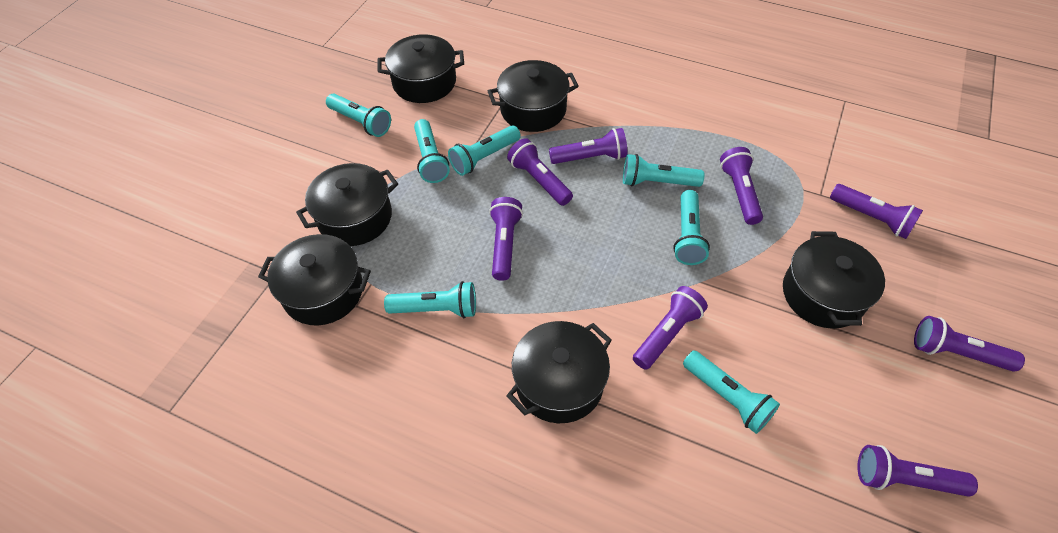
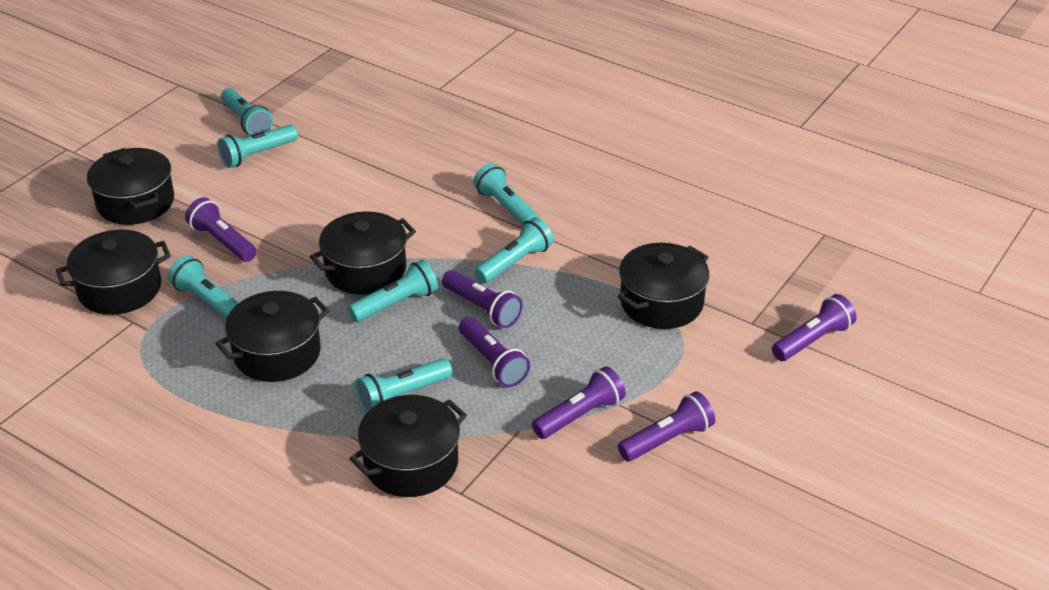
purple flashlight: 8 -> 6

